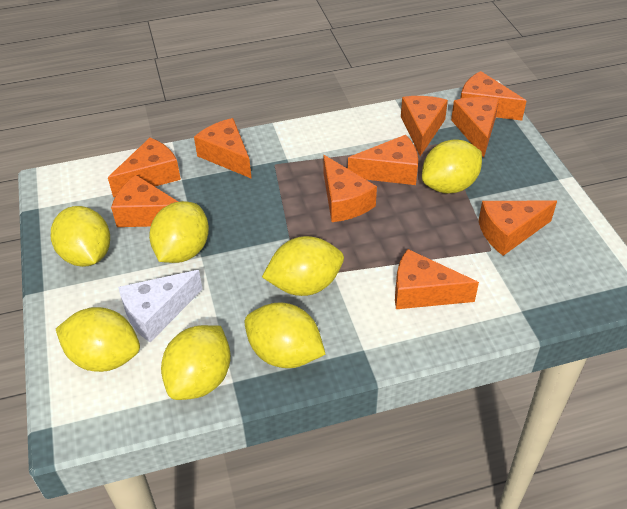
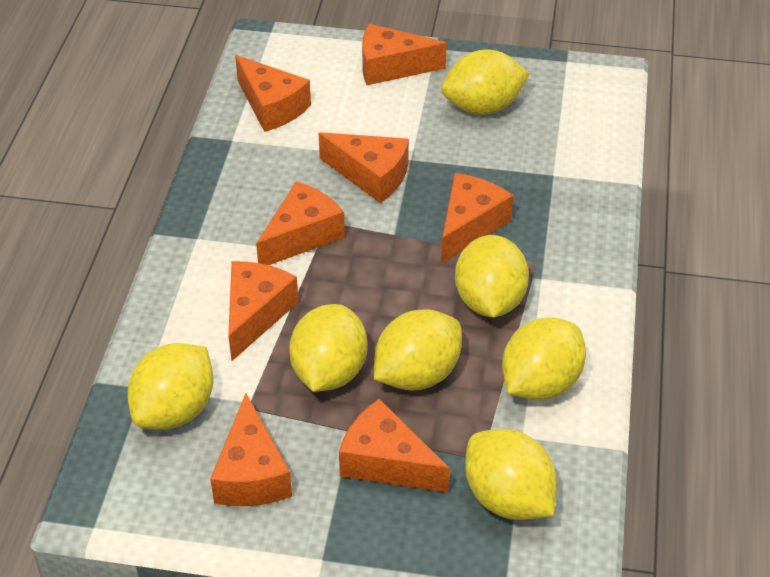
orange cheese: 10 -> 8
white cheese: 1 -> 0

